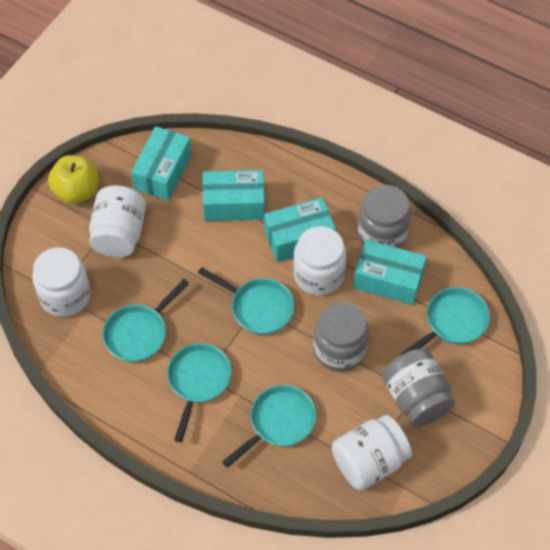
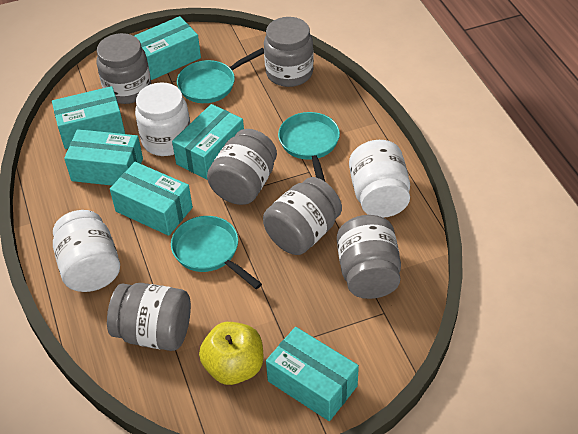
grey jar: 3 -> 6
turquoise box: 4 -> 6
turquoise pan: 5 -> 3
white jar: 4 -> 3

